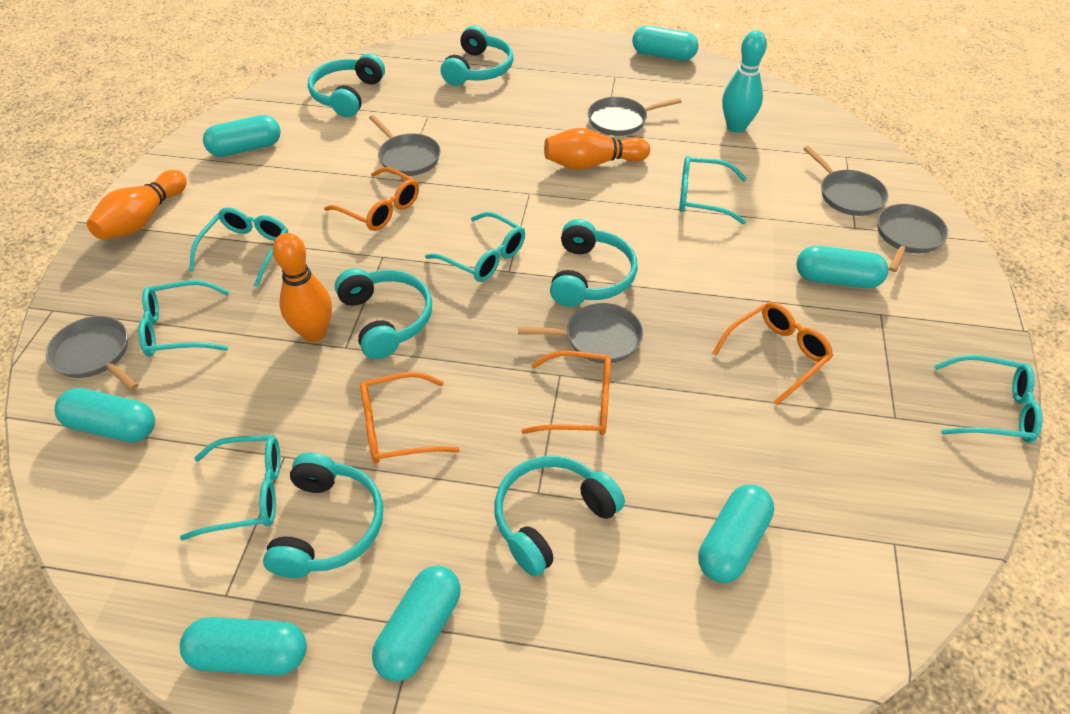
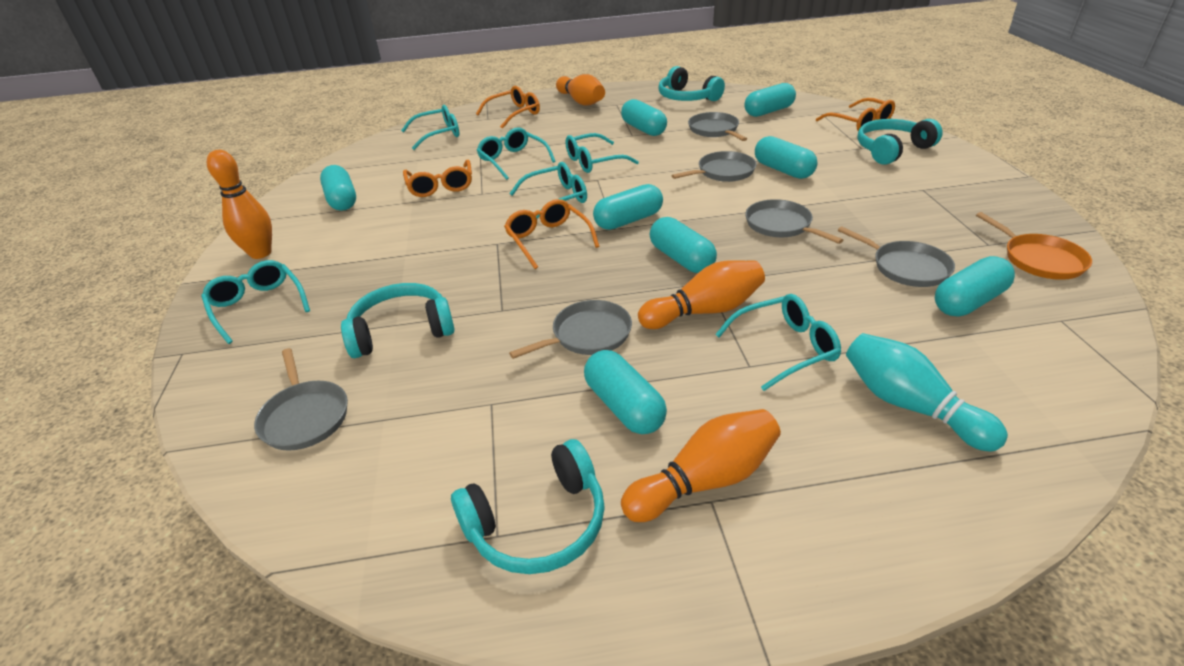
orange bowling pin: 3 -> 4
orange pan: 0 -> 1
turquoise capsule: 7 -> 8
turquoise headphones: 6 -> 4

